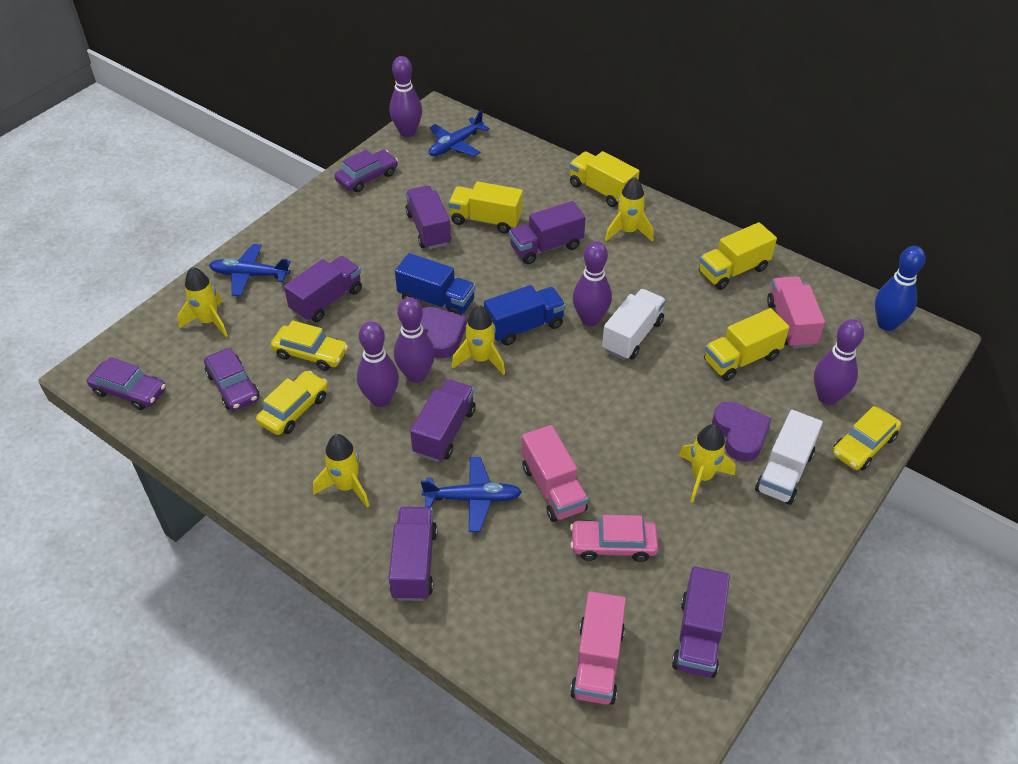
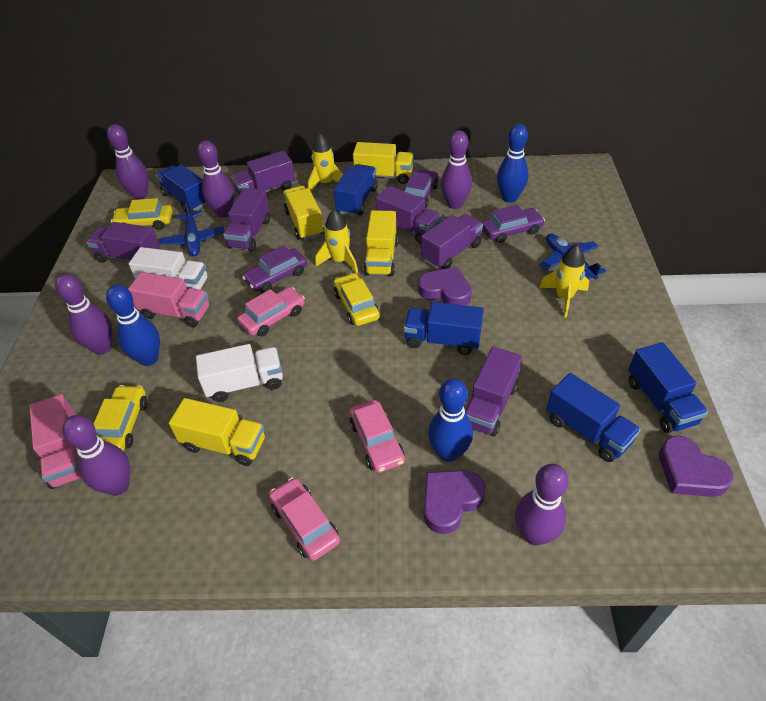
blue bowling pin: 1 -> 3
blue plane: 3 -> 2
blue truck: 2 -> 5
pink car: 1 -> 3
pink truck: 3 -> 2
purple bowling pin: 5 -> 6
purple heart: 2 -> 3
yellow rocket: 5 -> 3

